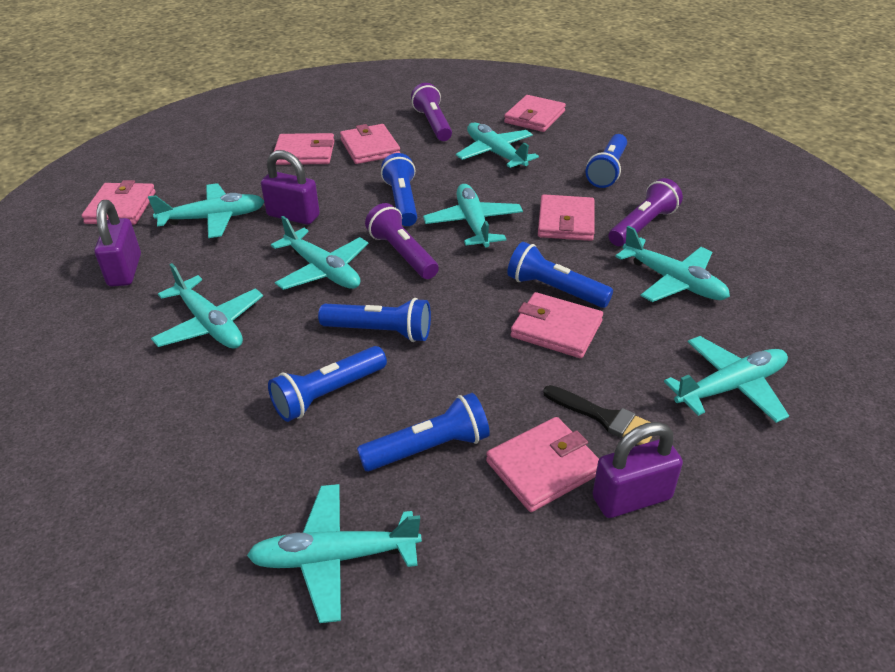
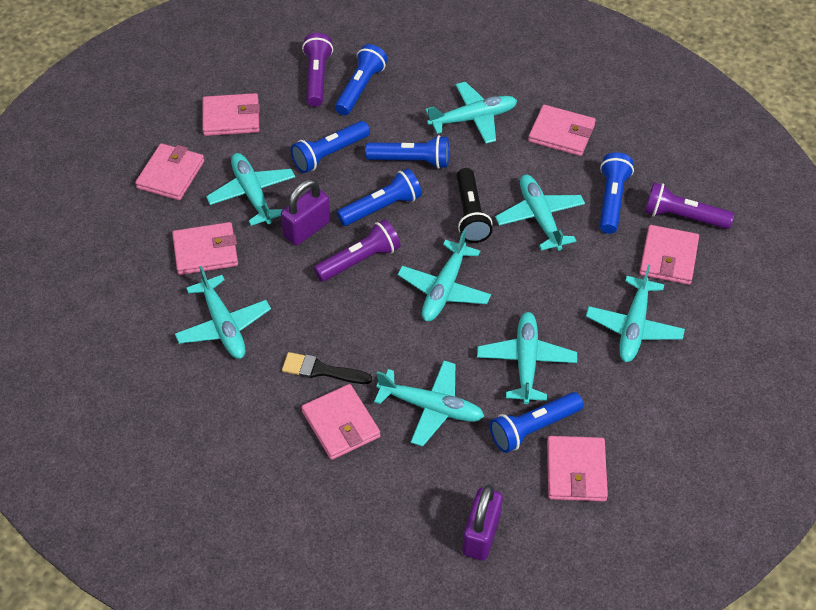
black flashlight: 0 -> 1
purple padlock: 3 -> 2

